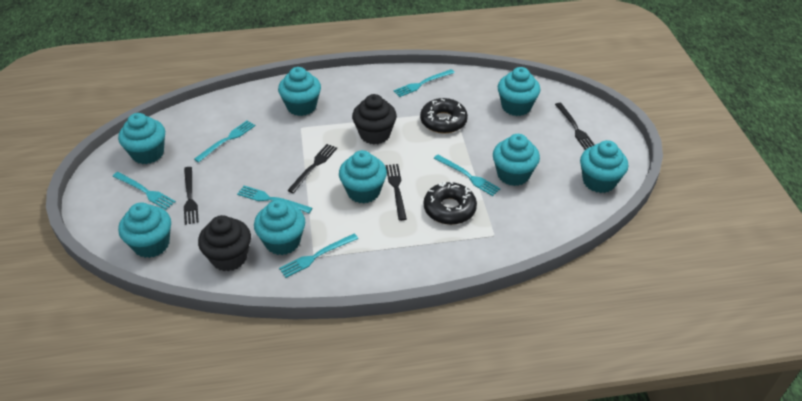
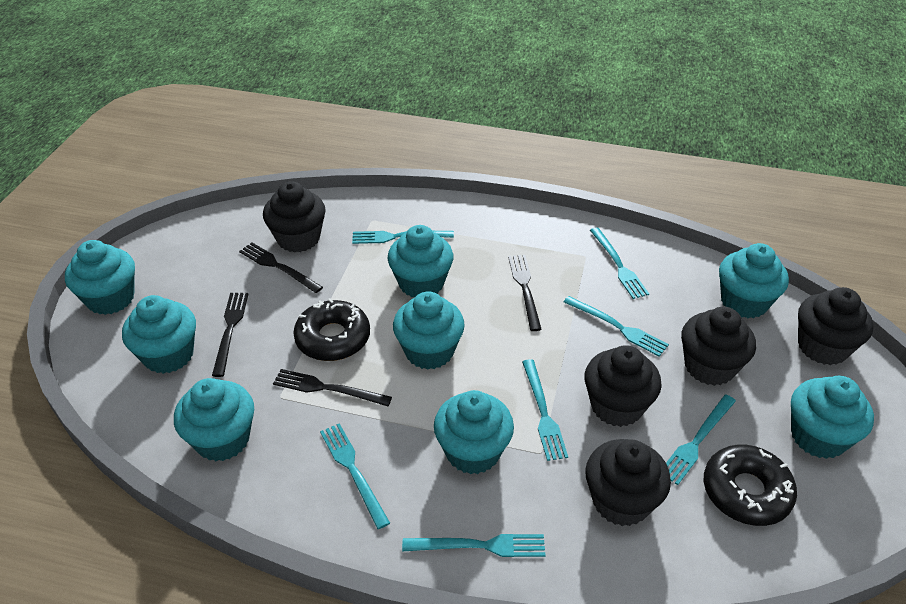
black cupcake: 2 -> 5
turquoise fork: 6 -> 7

